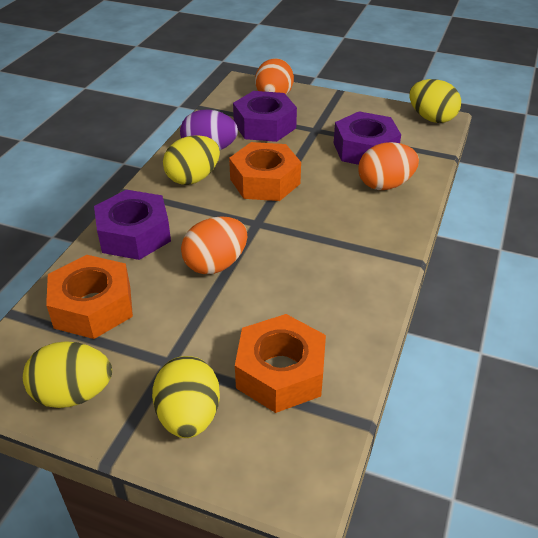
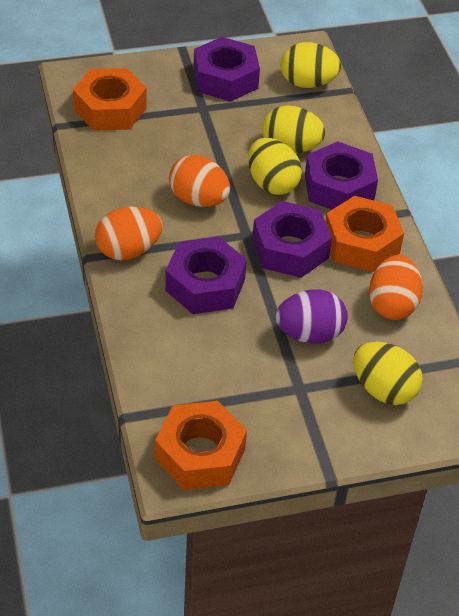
purple nut: 3 -> 4

